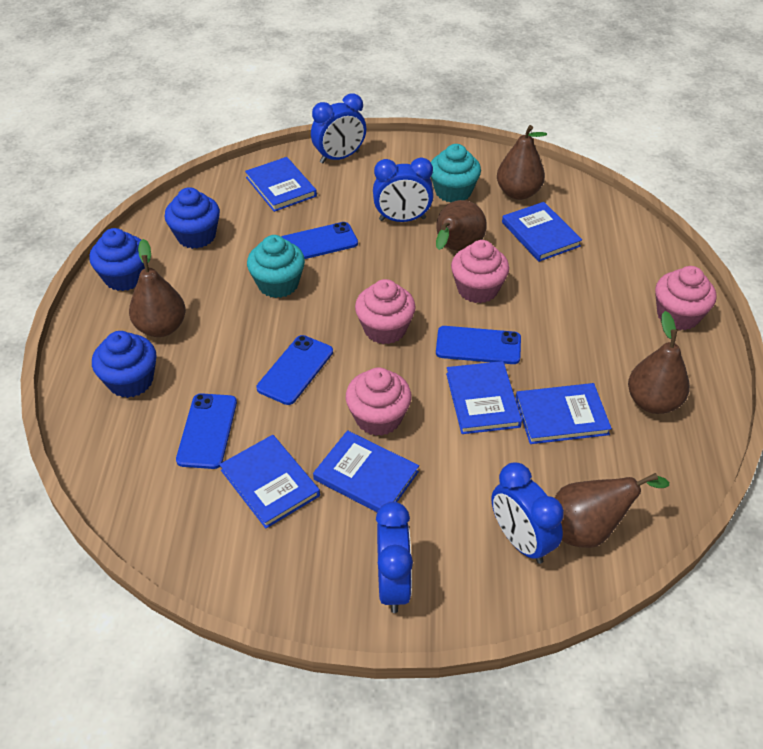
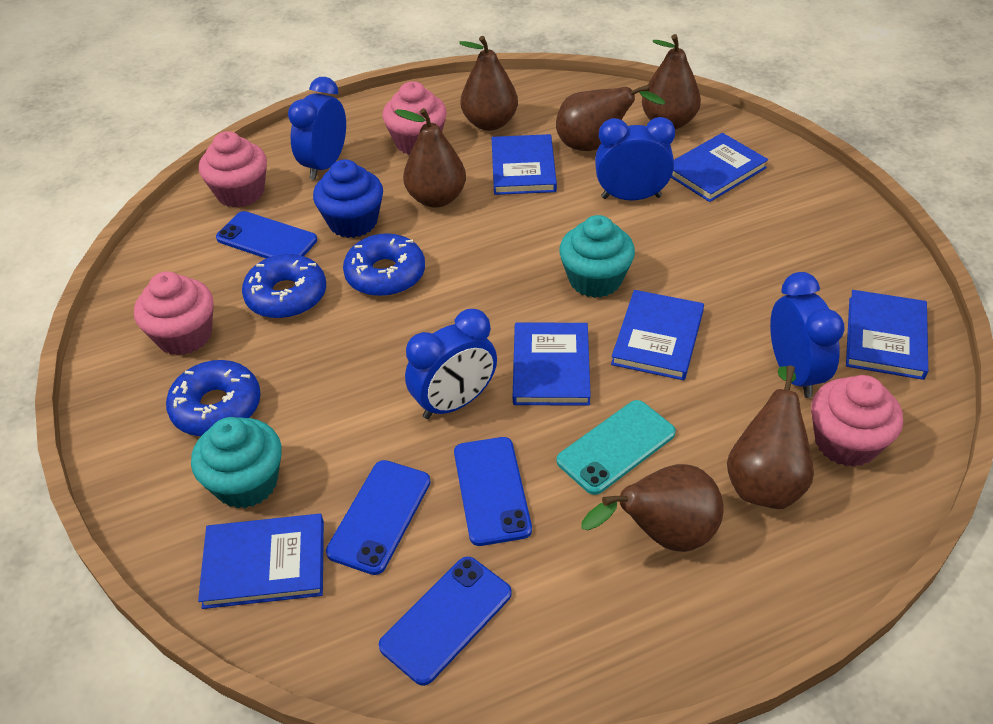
blue cupcake: 3 -> 1
blue donut: 0 -> 3
brown pear: 5 -> 6
turquoise phone: 0 -> 1

